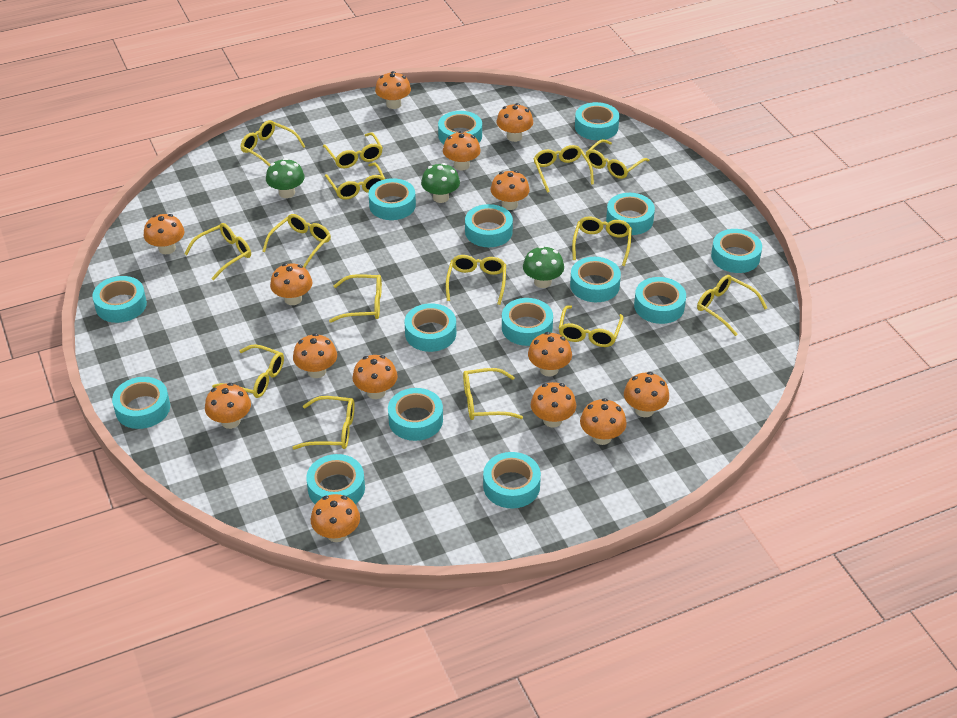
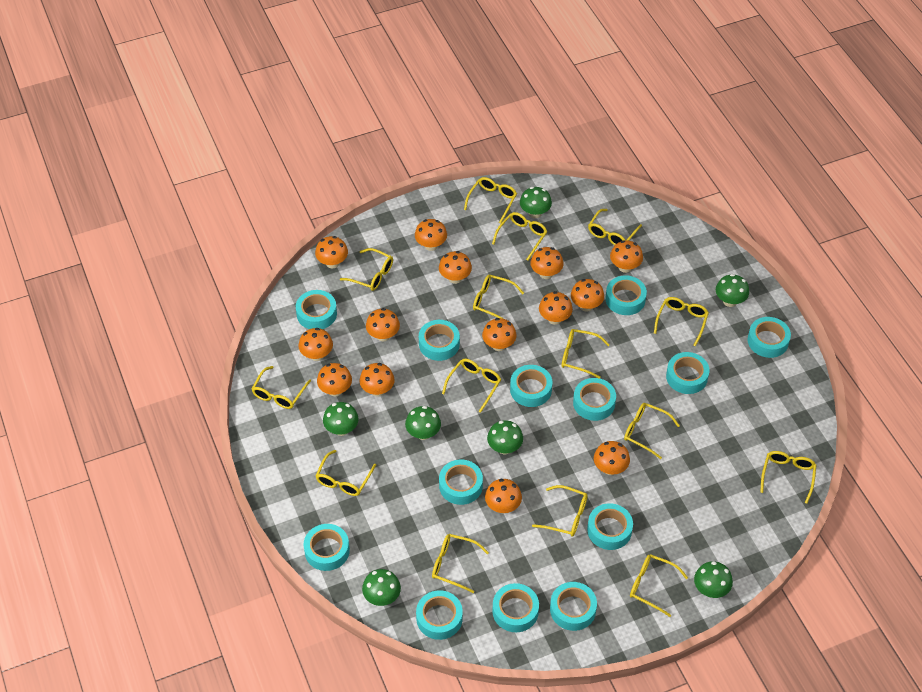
green mushroom: 3 -> 7
turquoise tape: 15 -> 13

